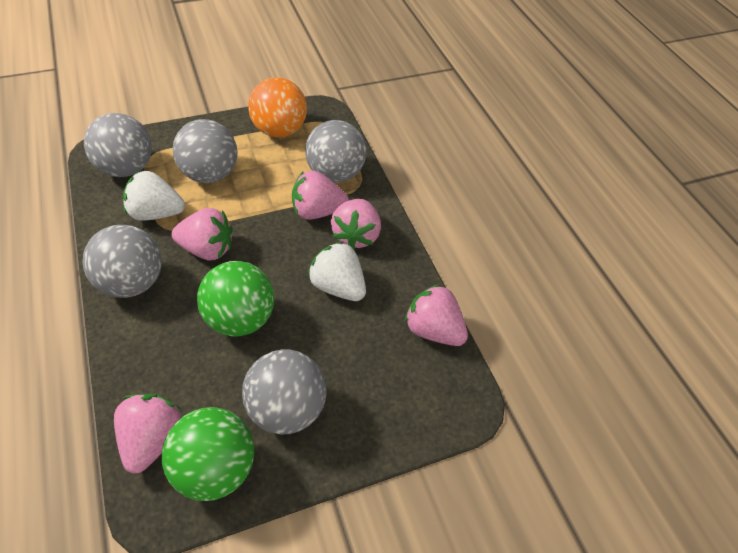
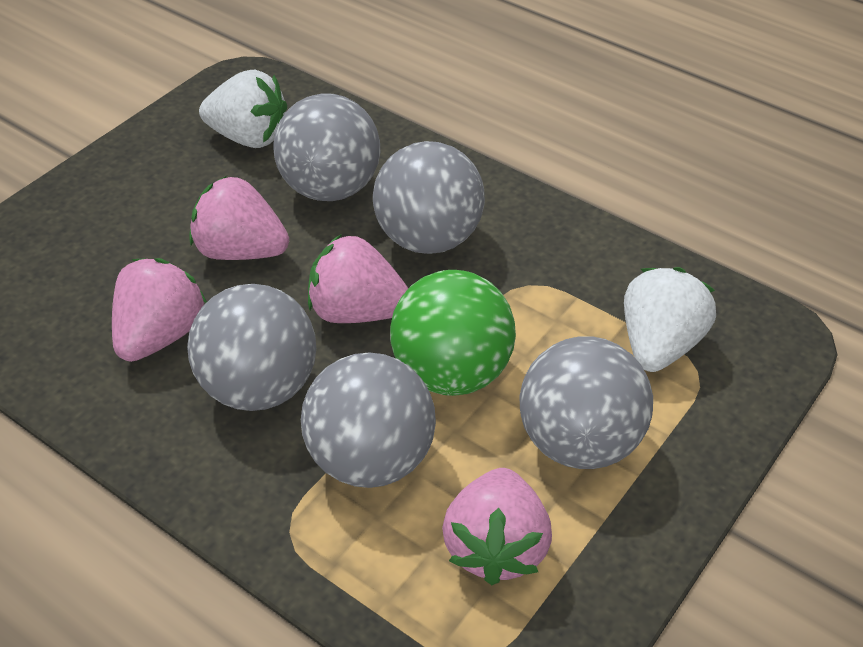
green ball: 2 -> 1
orange ball: 1 -> 0
pink strawberry: 5 -> 4

